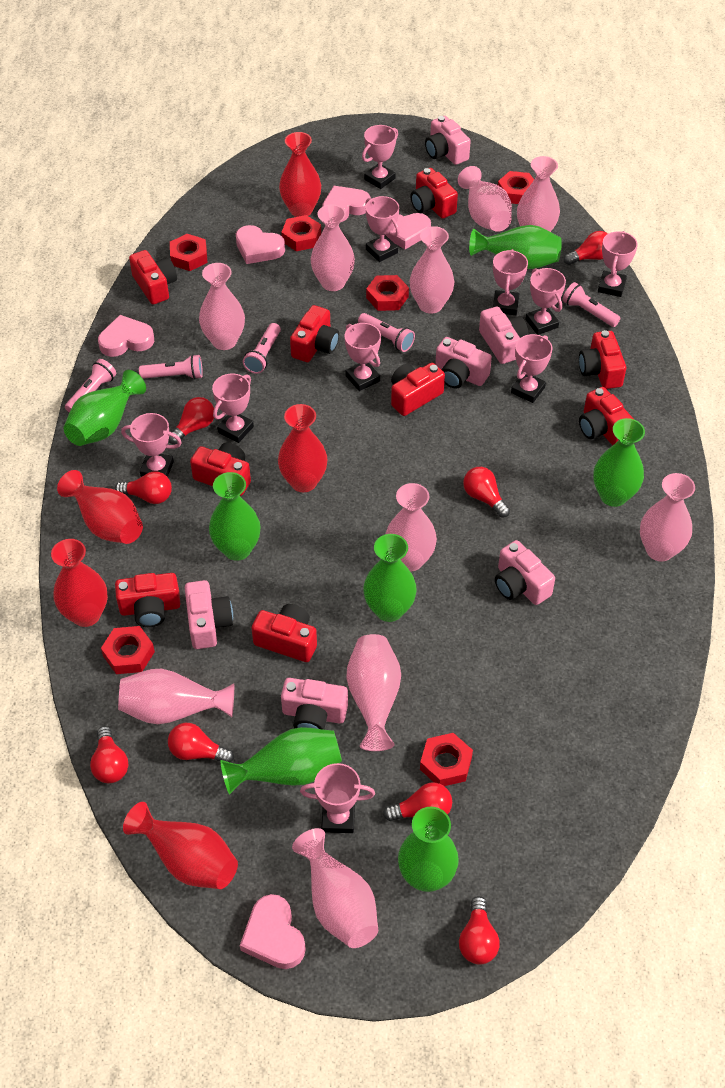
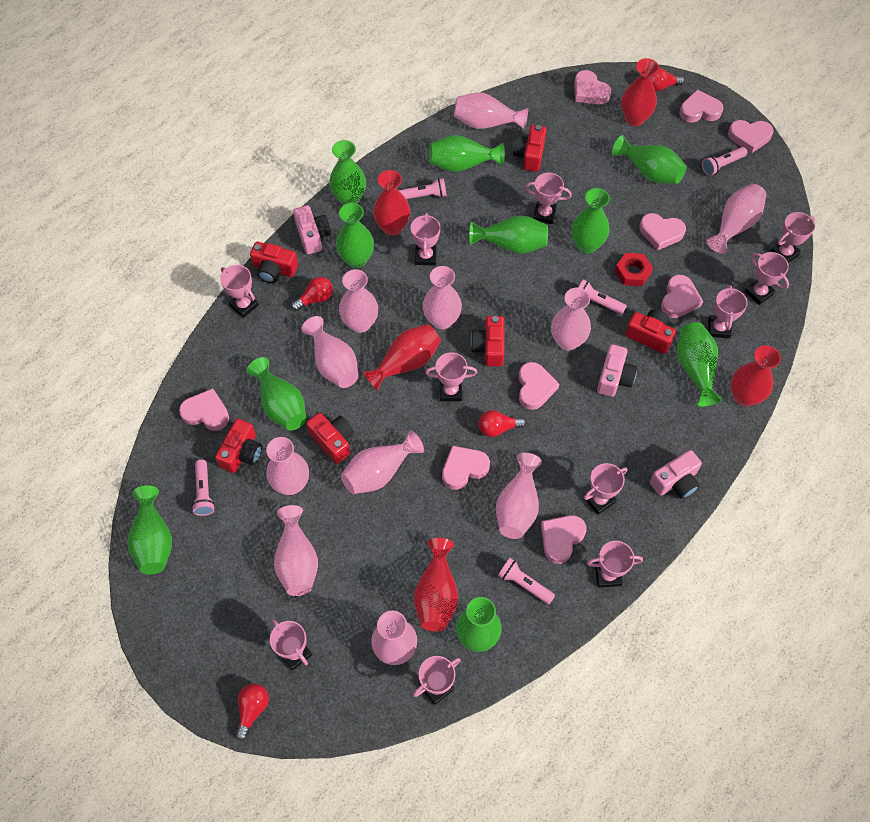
green vase: 7 -> 10
pink camera: 6 -> 3
pink heart: 5 -> 9
pink trophy: 10 -> 11
pink vase: 10 -> 11
red camera: 9 -> 6
red light bulb: 8 -> 4
red nut: 6 -> 1

